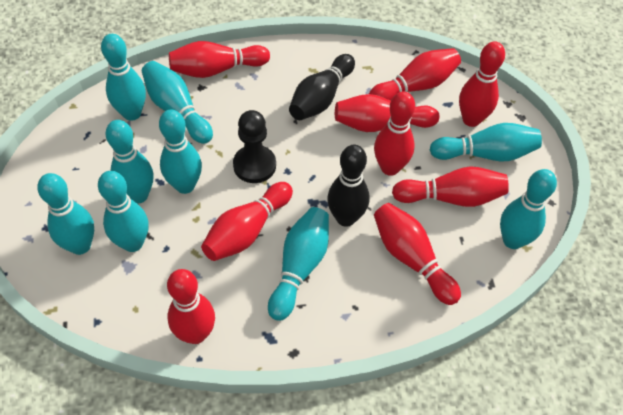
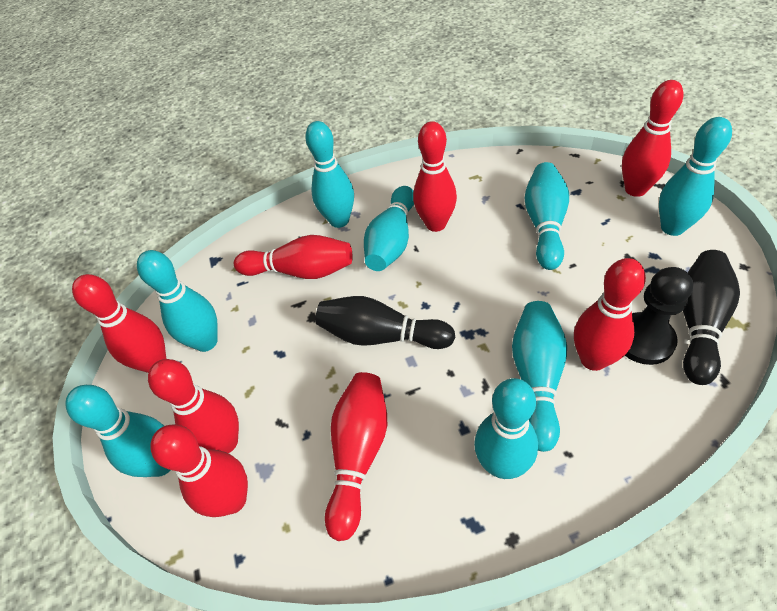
red bowling pin: 9 -> 8
turquoise bowling pin: 9 -> 8

